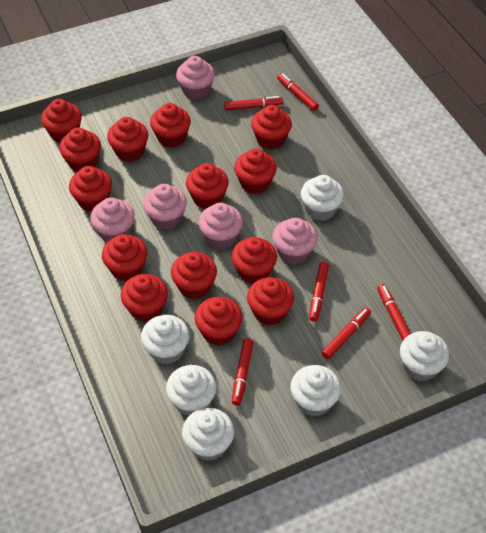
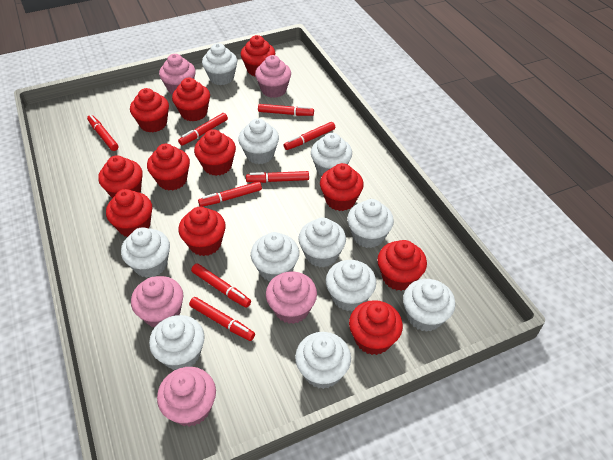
red cupcake: 14 -> 11
red marker: 6 -> 8
white cupcake: 6 -> 11

